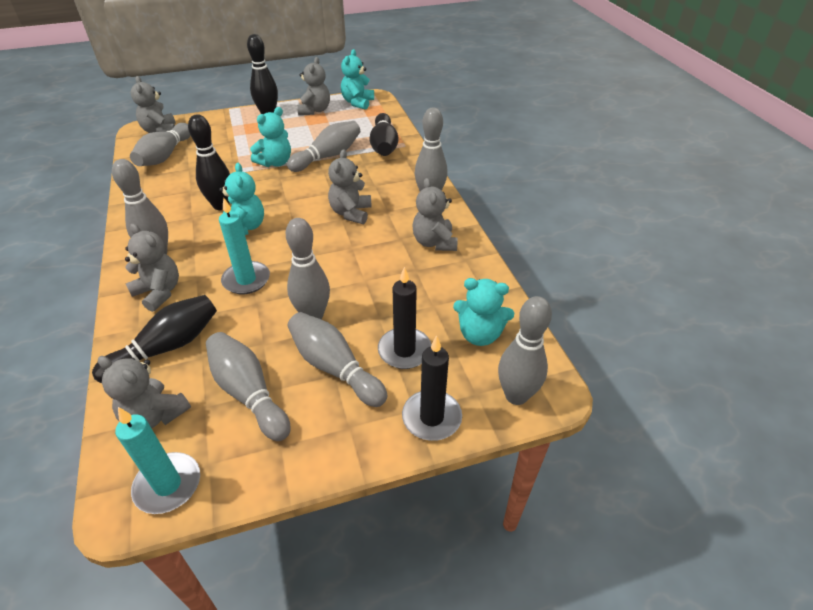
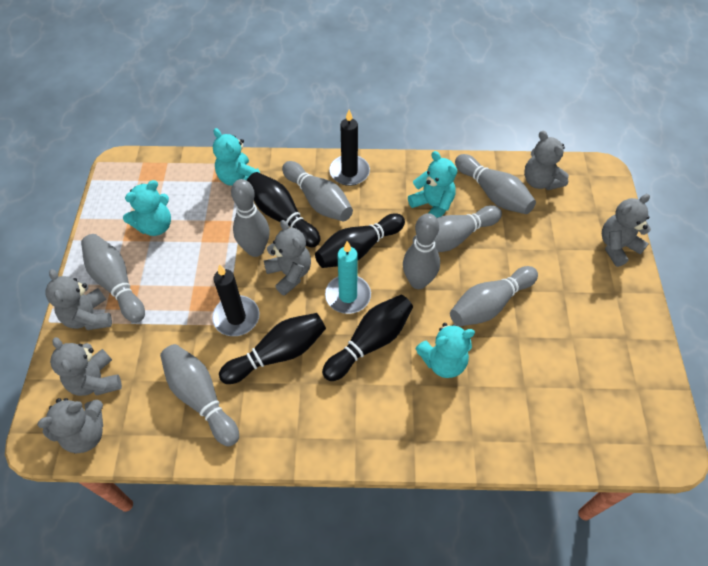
turquoise candle: 2 -> 1

